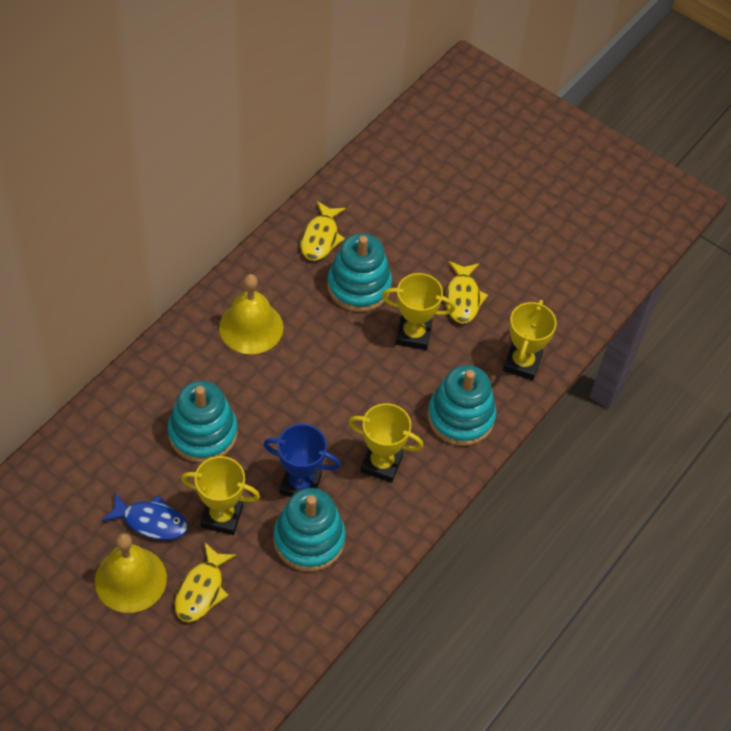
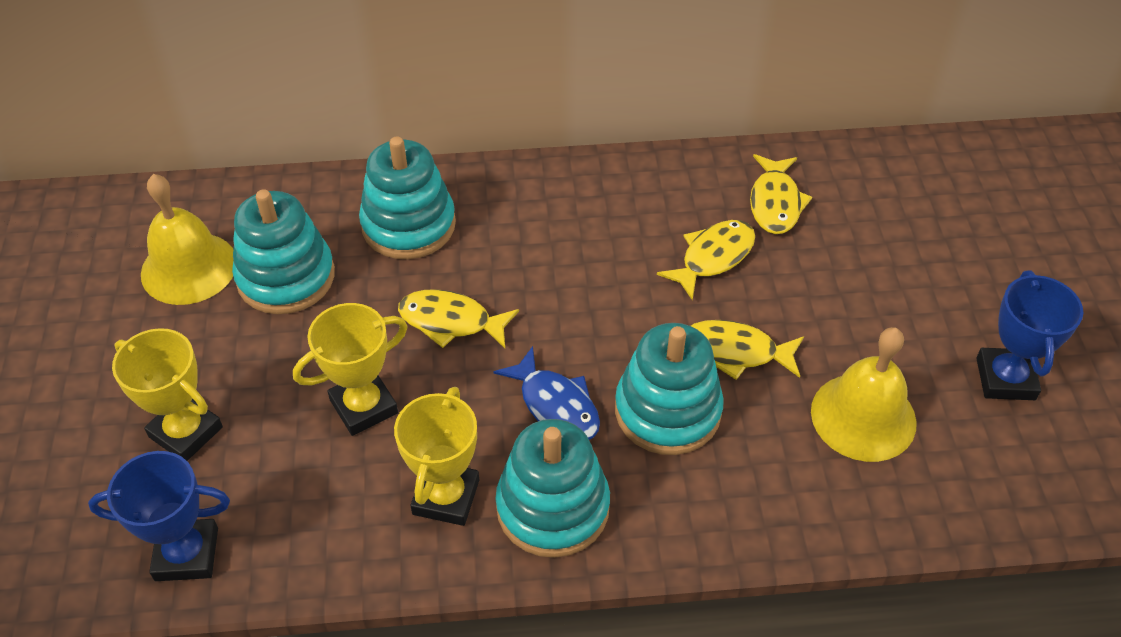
blue trophy: 1 -> 2
yellow fish: 3 -> 4
yellow trophy: 4 -> 3

